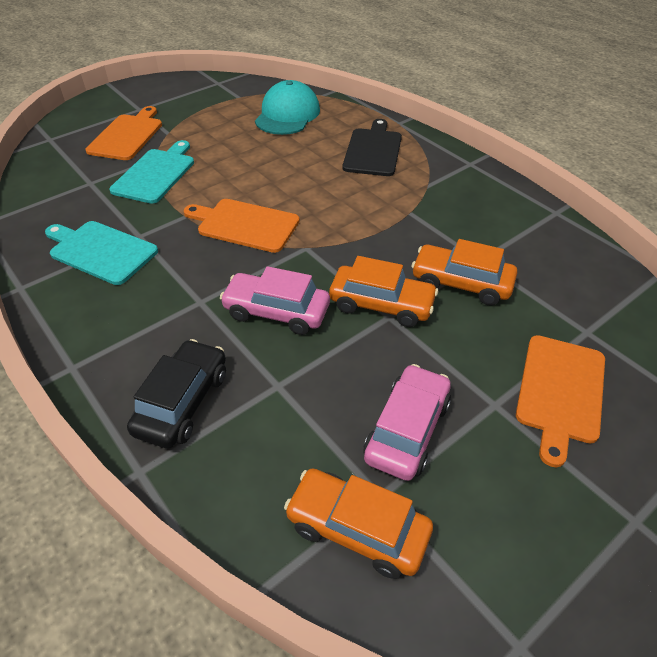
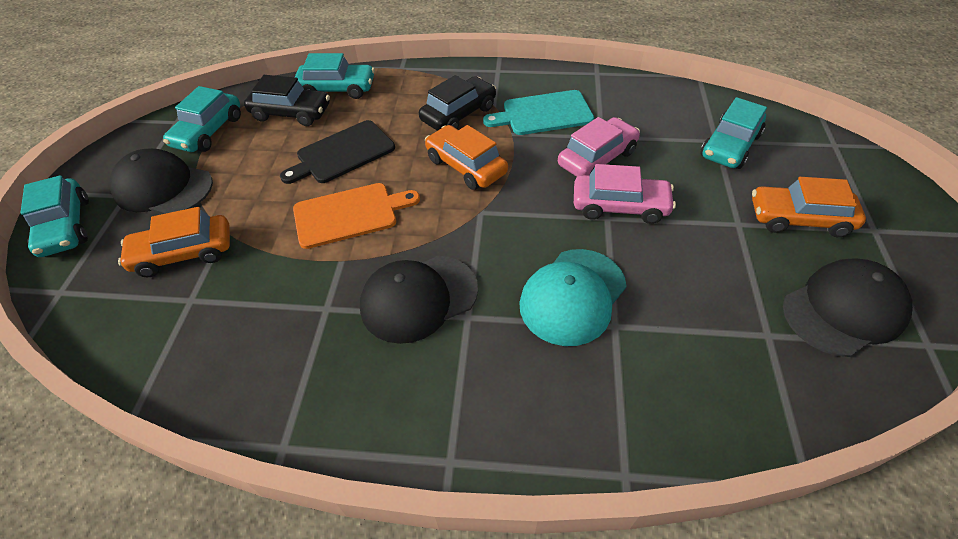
black cap: 0 -> 3
black car: 1 -> 2
orange cutting board: 3 -> 1
turquoise car: 0 -> 4
turquoise cutting board: 2 -> 1

